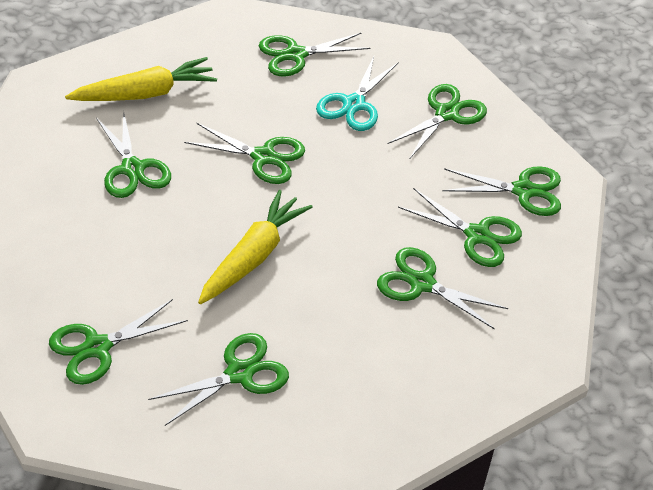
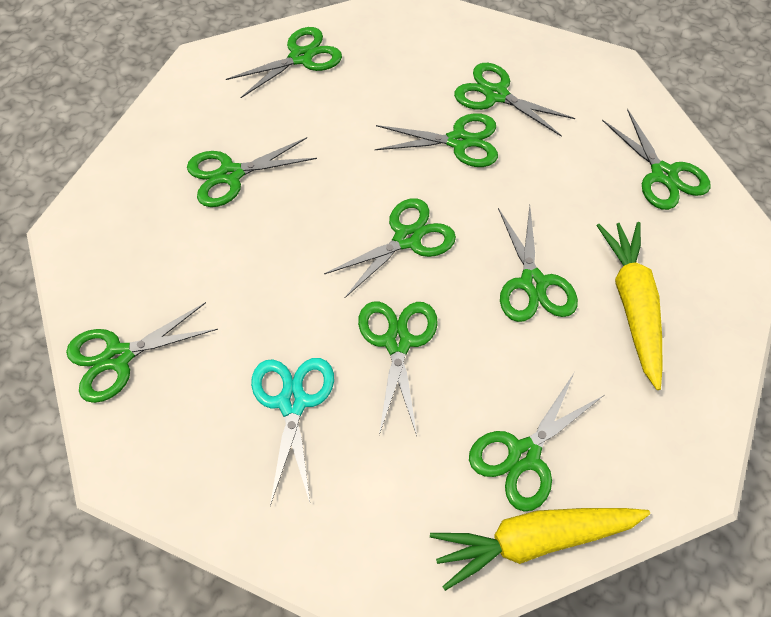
green scissors: 9 -> 10

